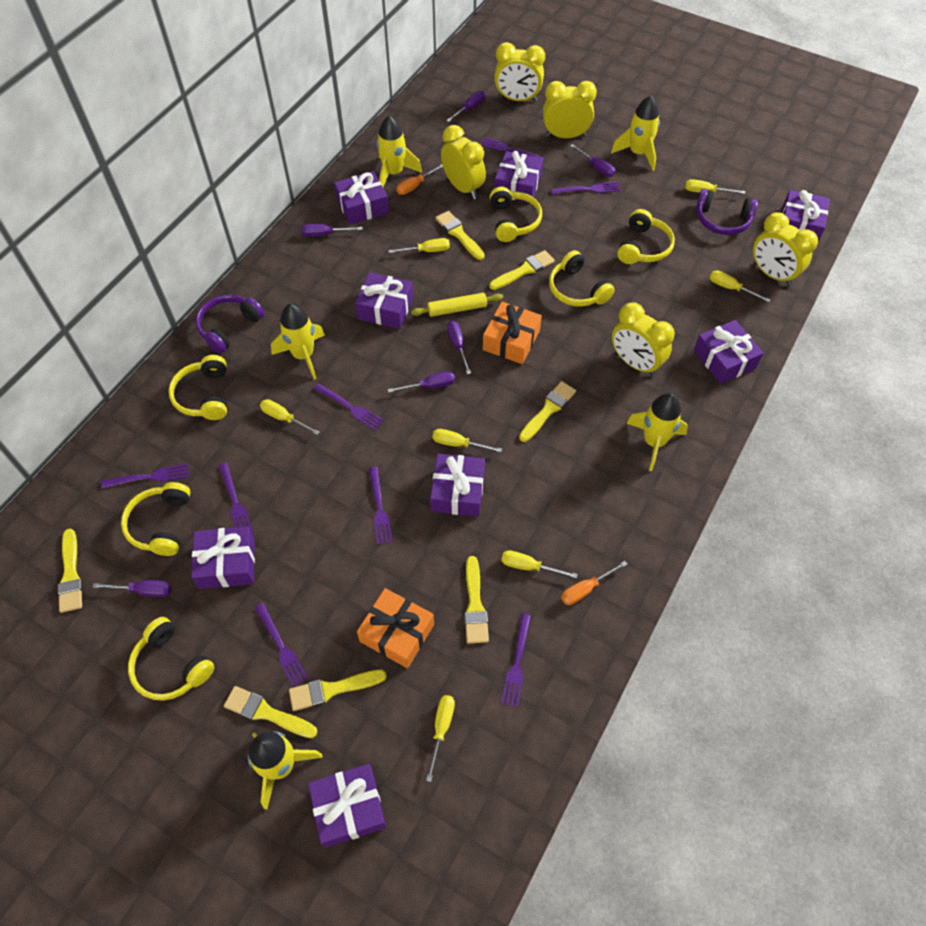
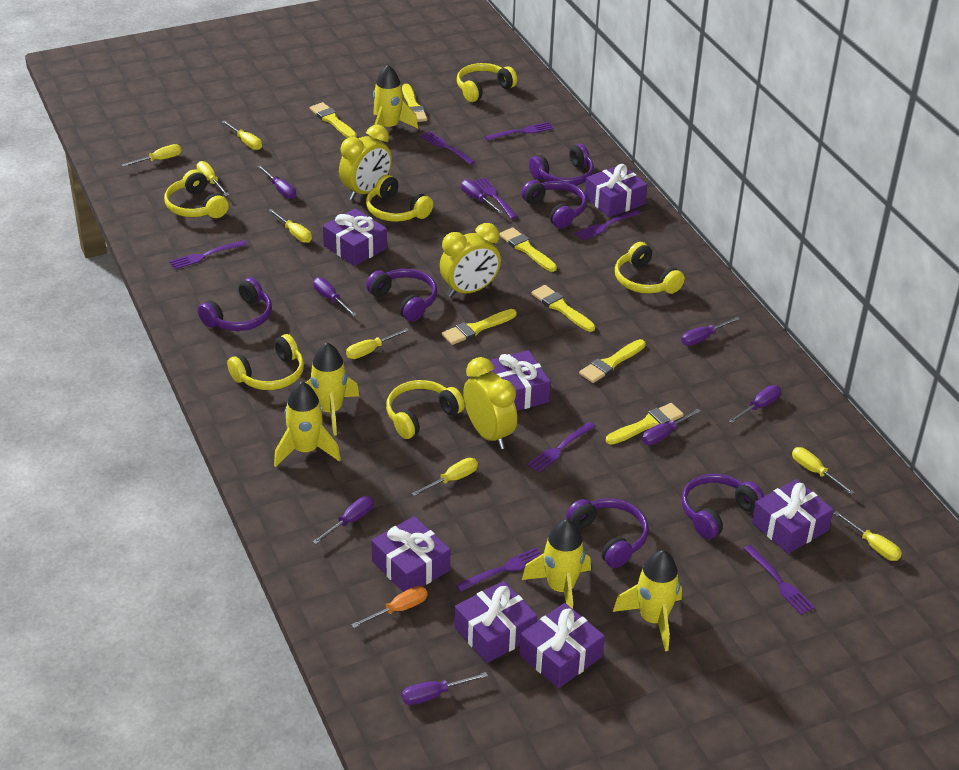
orange gift: 2 -> 0
orange screwdriver: 2 -> 1
purple gift: 8 -> 7
purple headphones: 2 -> 6
purple screwdriver: 6 -> 8
yellow clock: 5 -> 3
yellow rolling pin: 1 -> 0
yellow screwdriver: 7 -> 8

